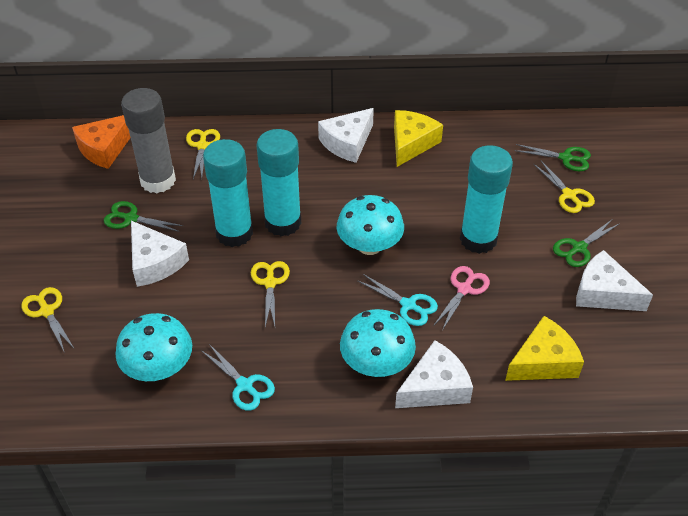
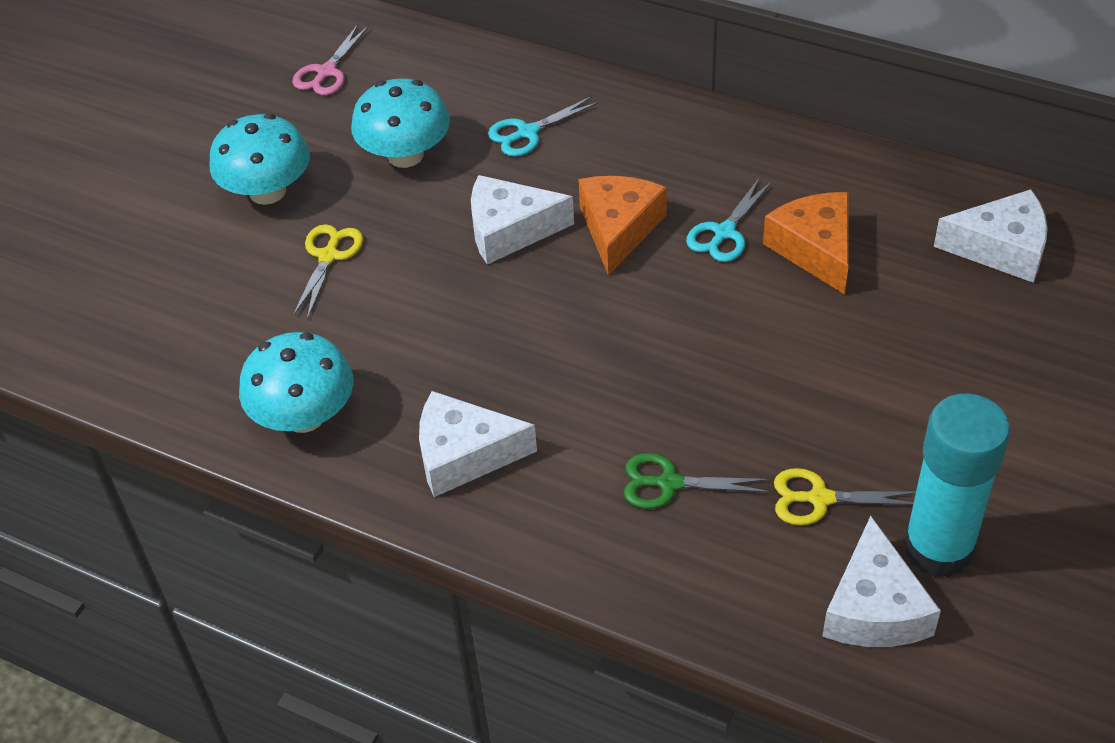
green scissors: 3 -> 1
grey glue stick: 1 -> 0
orange cheese: 1 -> 2
turquoise glue stick: 3 -> 1
yellow cheese: 2 -> 0
yellow scissors: 4 -> 2

